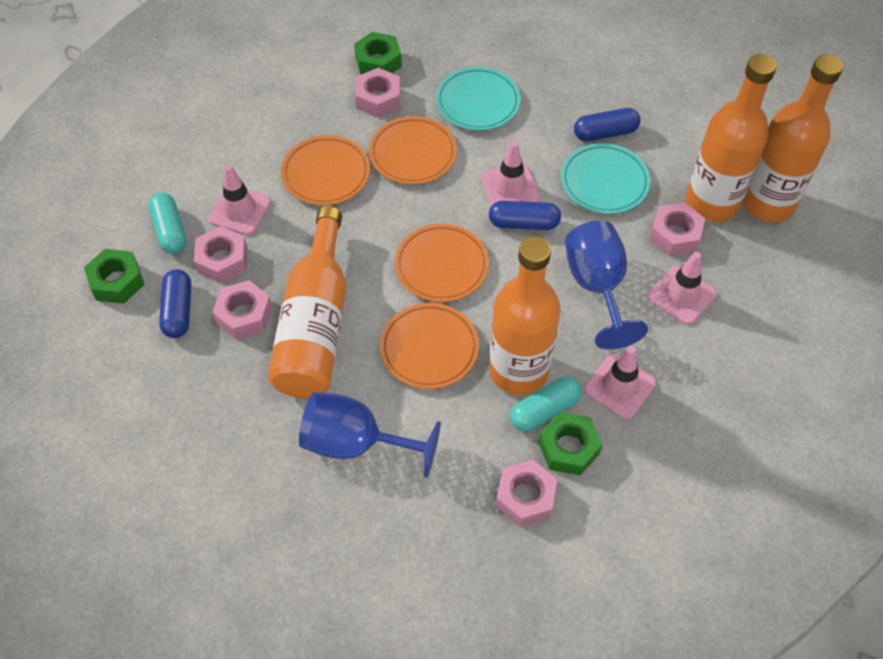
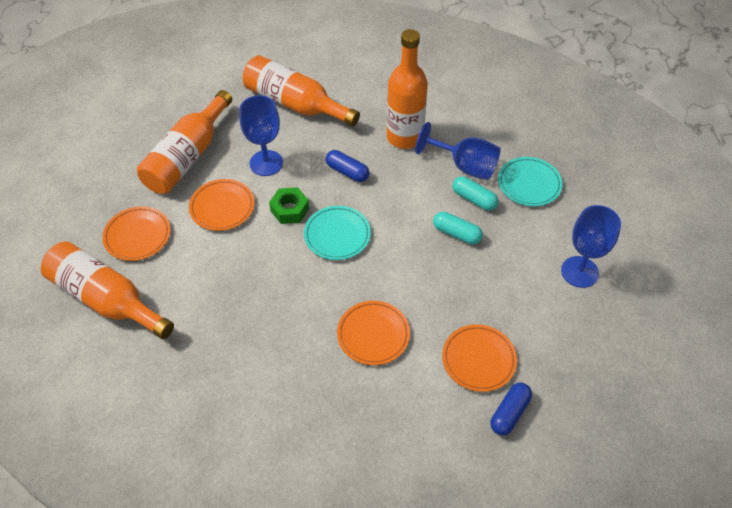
blue capsule: 3 -> 2
blue goblet: 2 -> 3
green nut: 3 -> 1
pink nut: 5 -> 0
pink traffic cone: 4 -> 0

